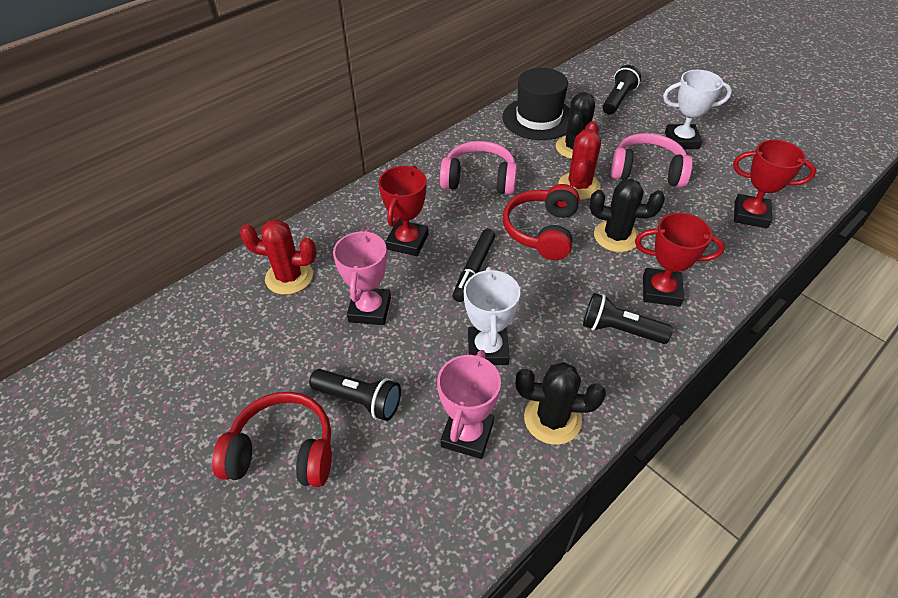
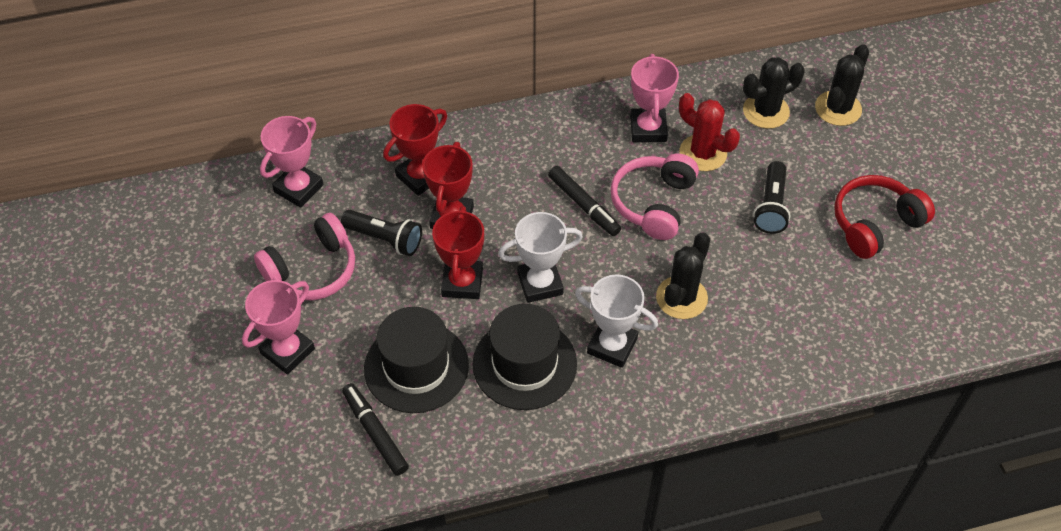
black flashlight: 3 -> 2
black hat: 1 -> 2
black marker: 1 -> 2
pink trophy: 2 -> 3
red cactus: 2 -> 1
red headphones: 2 -> 1

